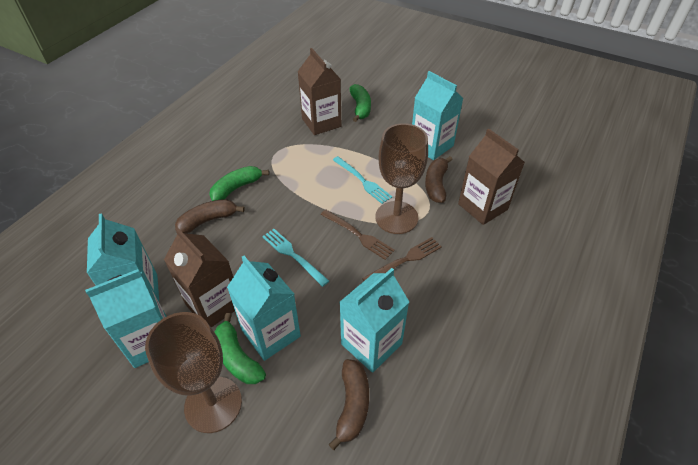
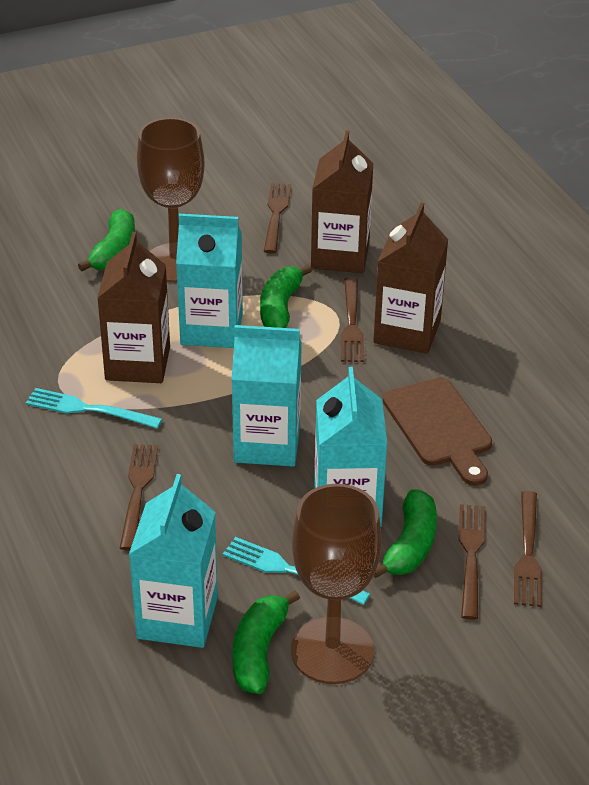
brown banana: 3 -> 0
brown cutting board: 0 -> 1
brown fork: 2 -> 5
green banana: 3 -> 4
turquoise carton: 5 -> 4

